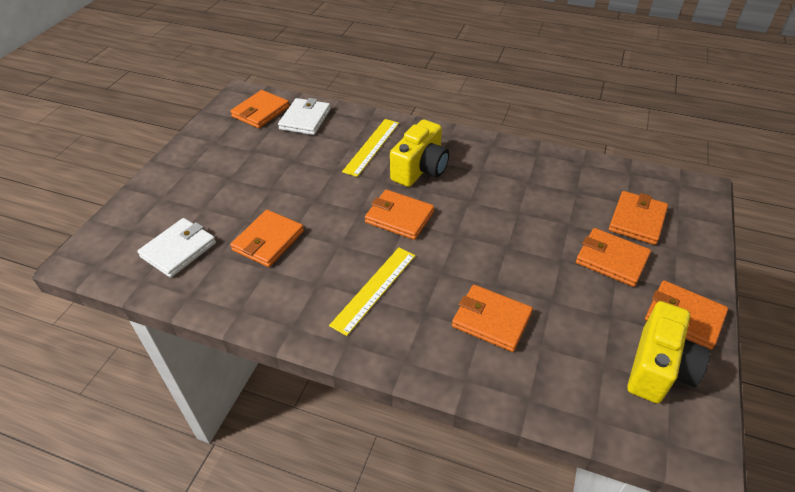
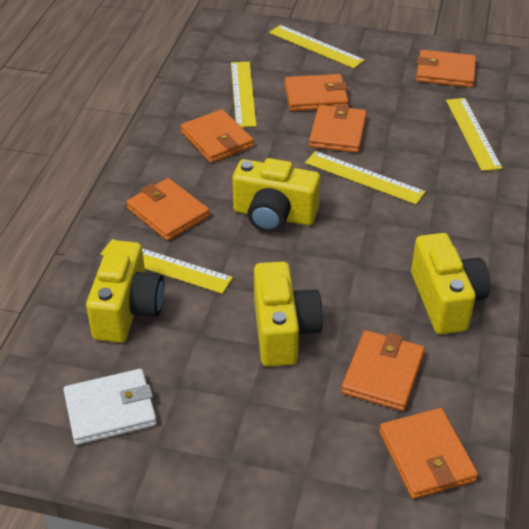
white wallet: 2 -> 1
yellow camera: 2 -> 4
yellow ruler: 2 -> 5

